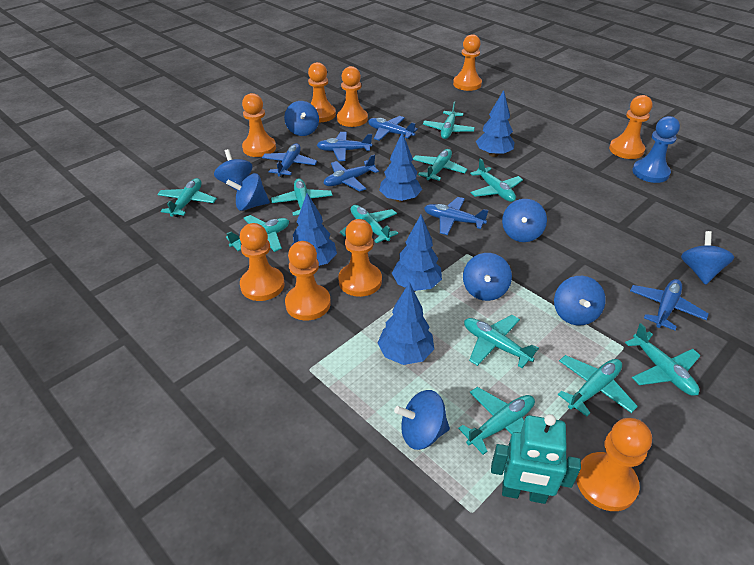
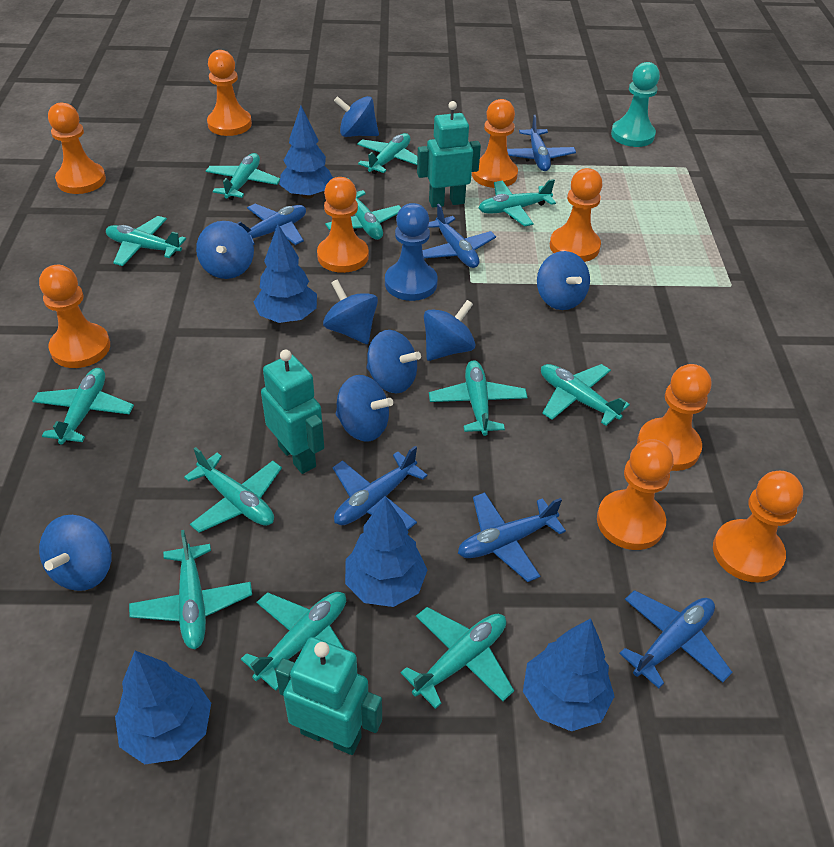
turquoise pawn: 0 -> 1
turquoise plane: 11 -> 12
turquoise robot: 1 -> 3

